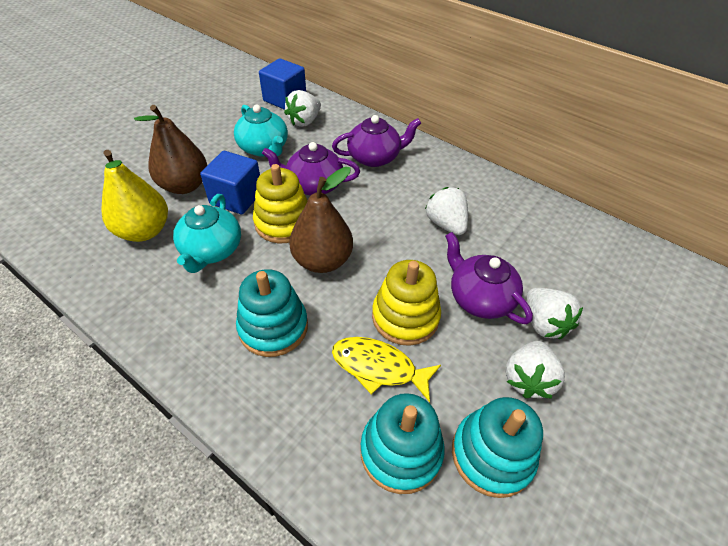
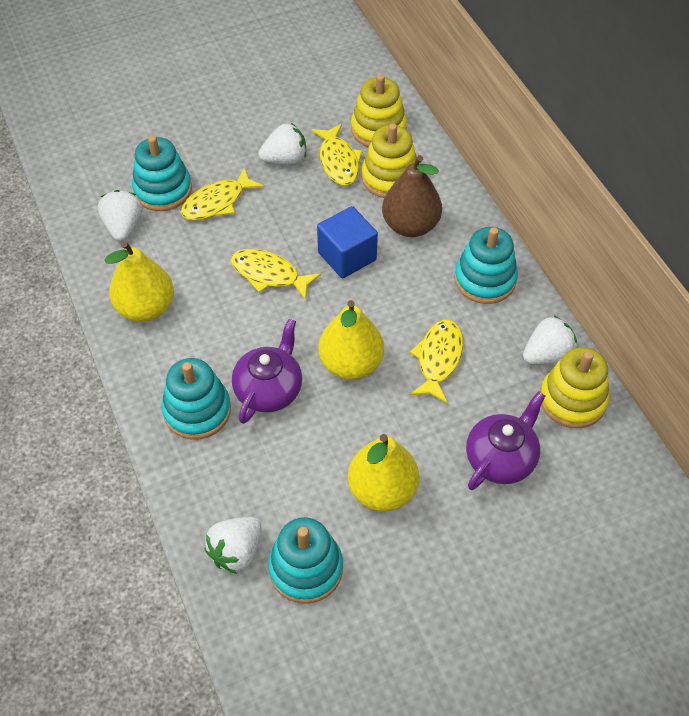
blue cube: 2 -> 1
brown pear: 2 -> 1
purple teapot: 3 -> 2
turquoise stacking toy: 3 -> 4
turquoise teapot: 2 -> 0
yellow fish: 1 -> 4
yellow pear: 1 -> 3
yellow stacking toy: 2 -> 3

